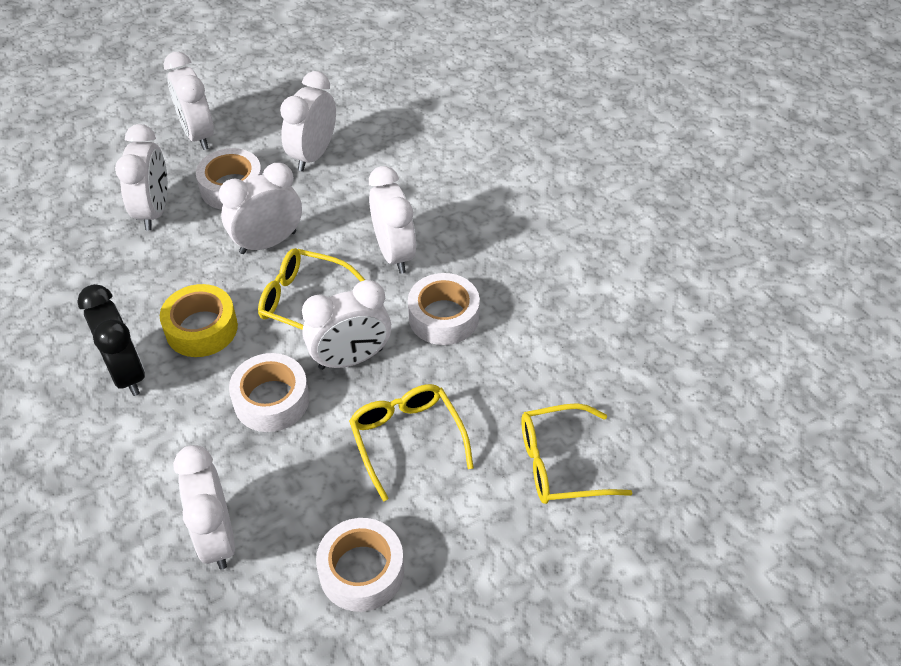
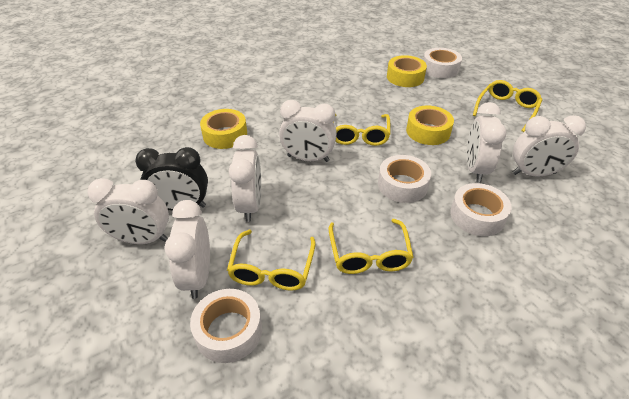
white clock: 7 -> 6
yellow glasses: 3 -> 4
yellow tape: 1 -> 3

